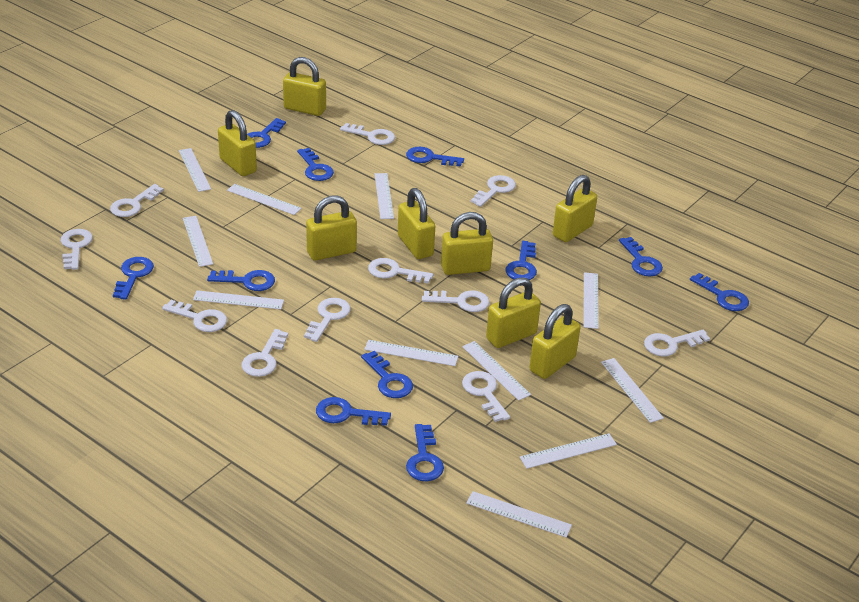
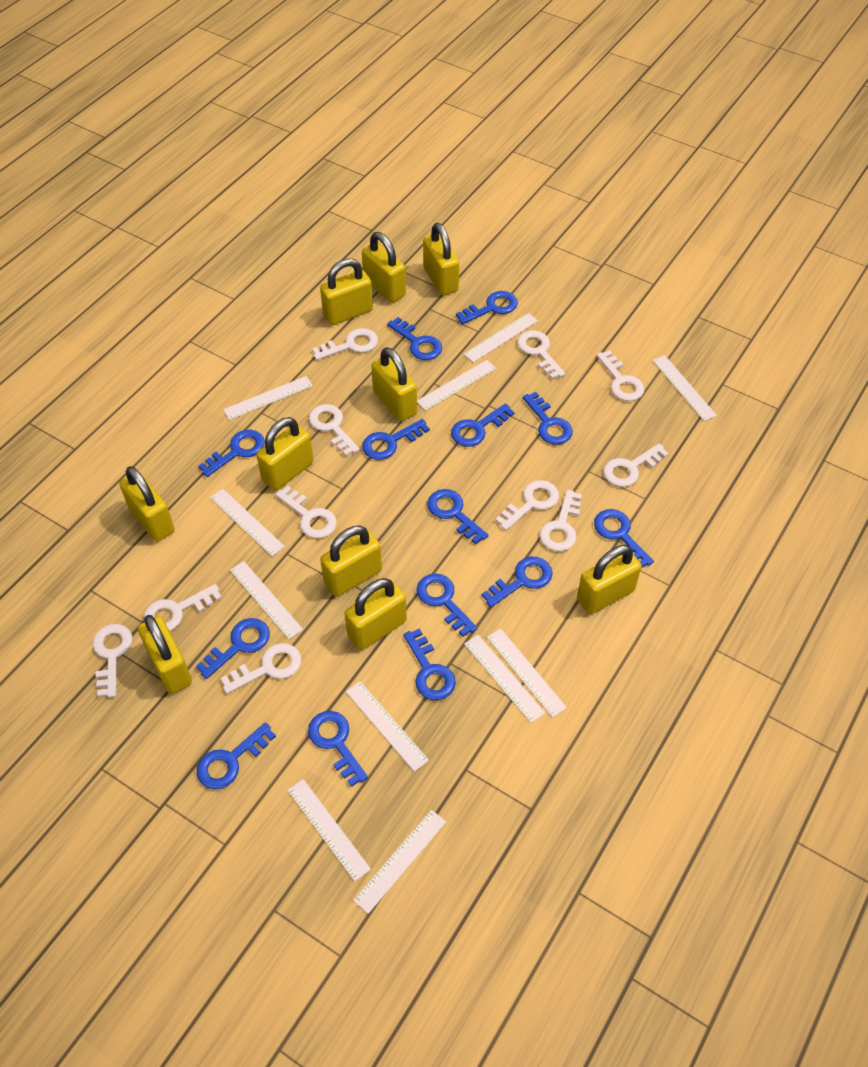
blue key: 11 -> 14
yellow padlock: 8 -> 10

